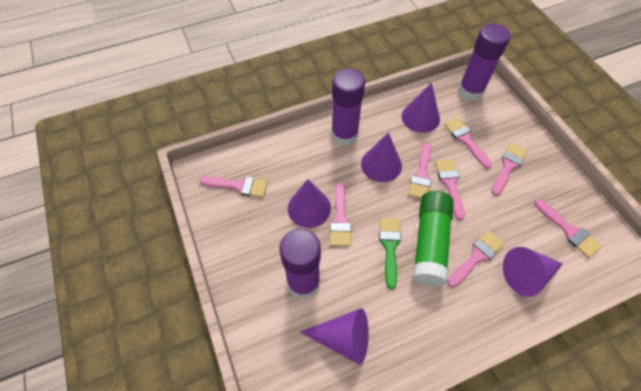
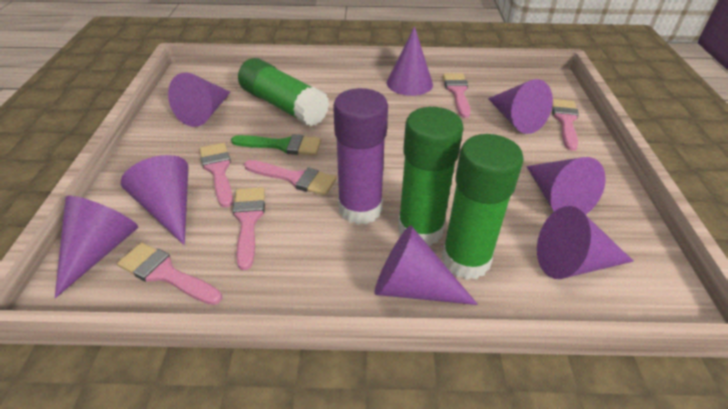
green glue stick: 1 -> 3
pink brush: 8 -> 6
purple cone: 5 -> 8
purple glue stick: 3 -> 1

